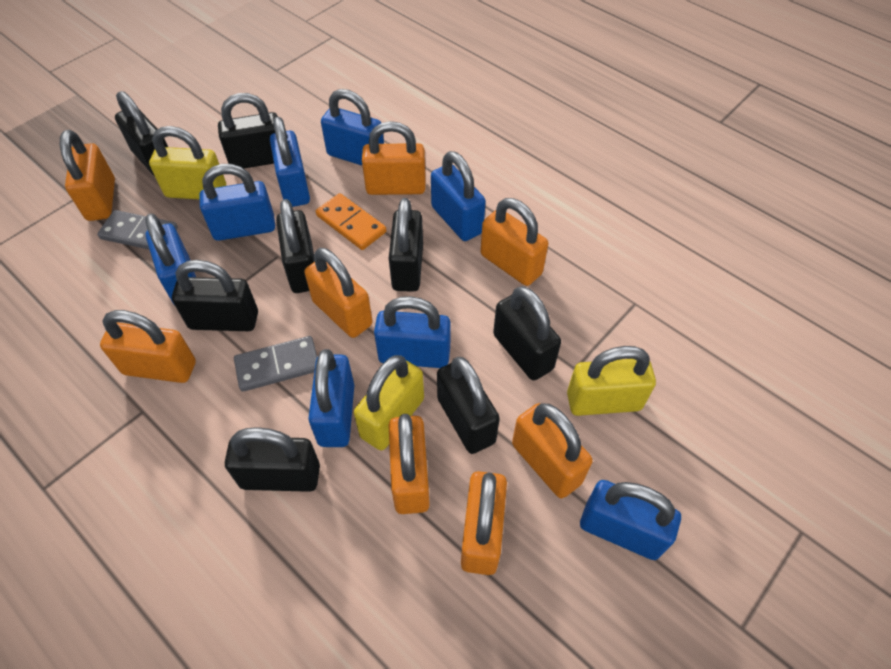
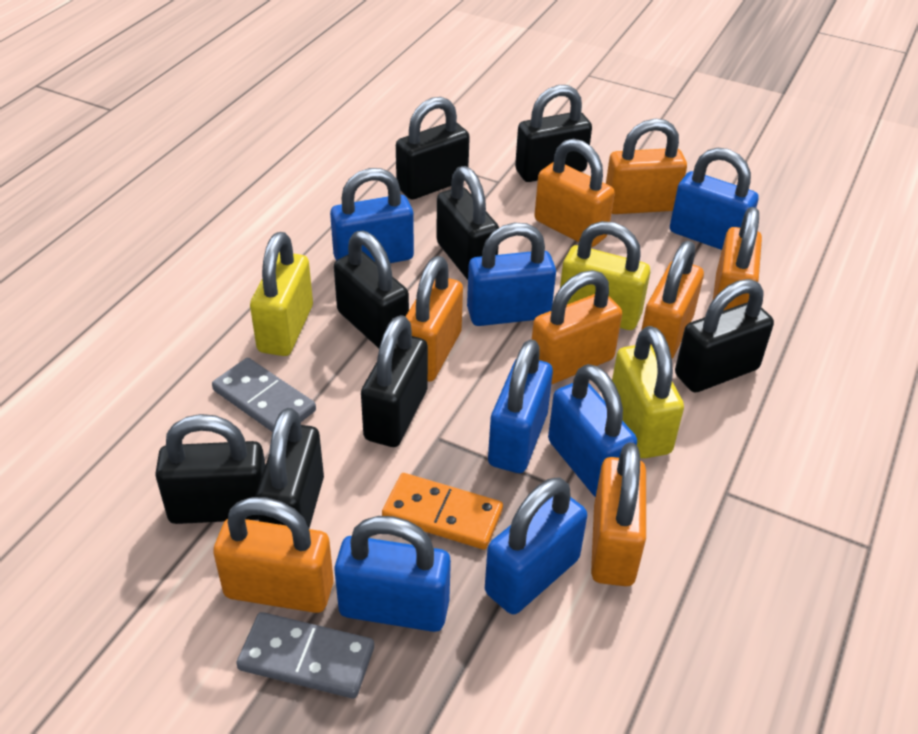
blue padlock: 8 -> 7

